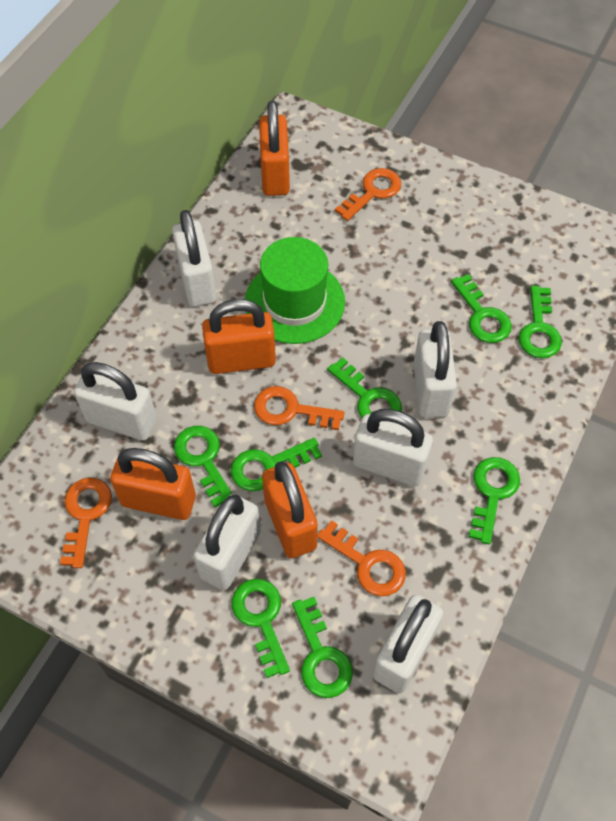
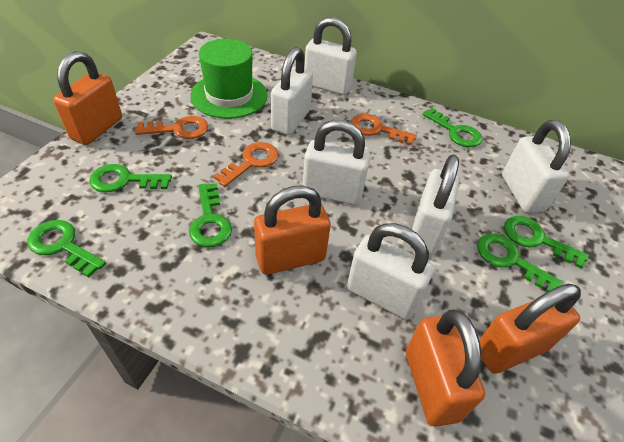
green key: 8 -> 6
orange key: 4 -> 3

